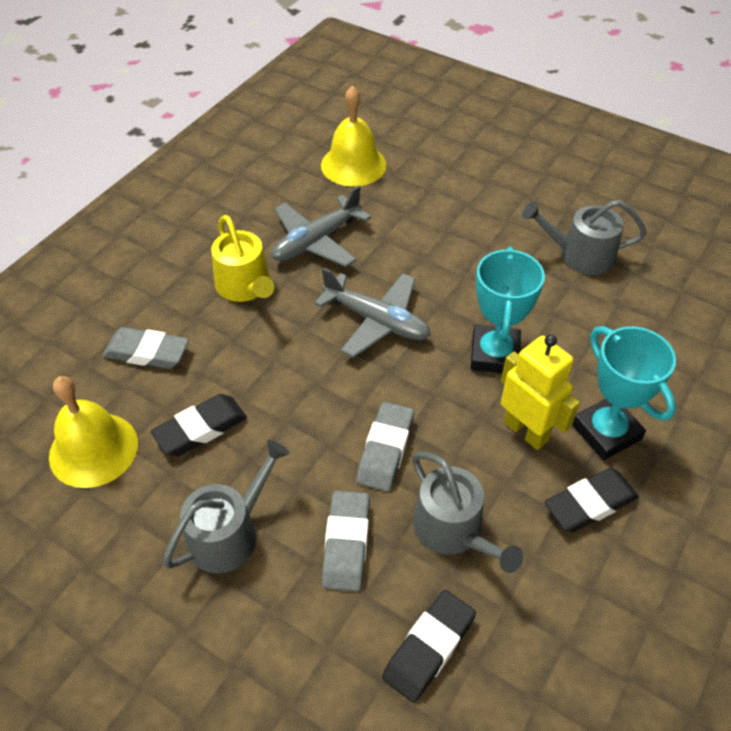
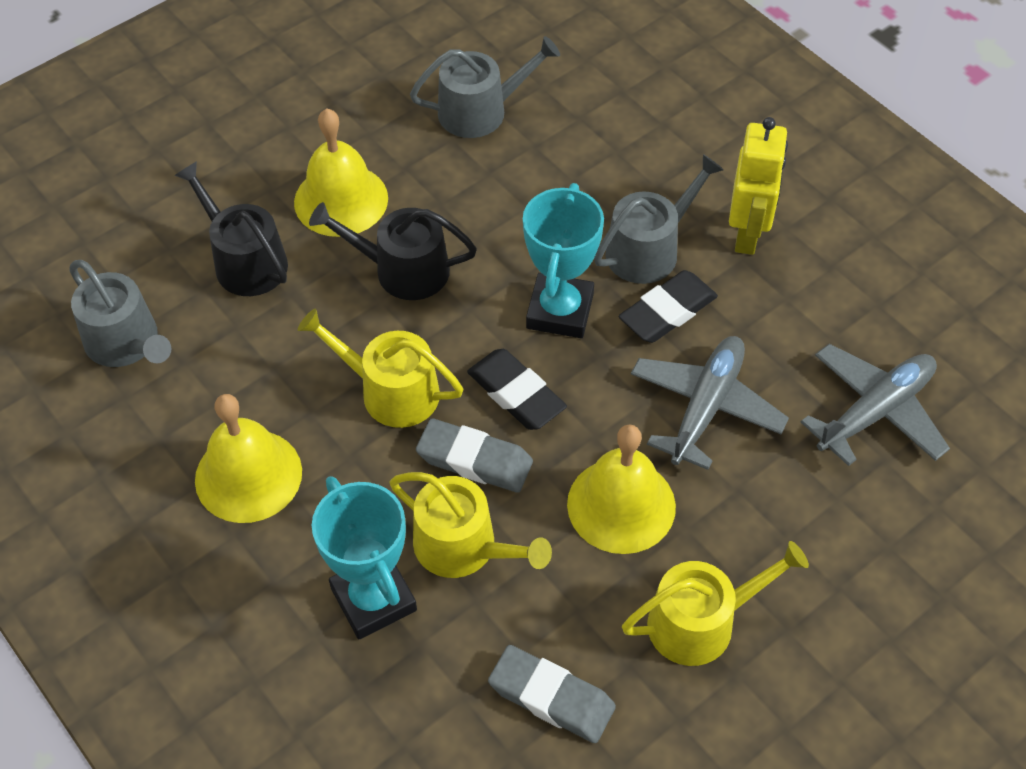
black eraser: 3 -> 2
black watering can: 0 -> 2
grey eraser: 3 -> 2
yellow bell: 2 -> 3
yellow watering can: 1 -> 3

